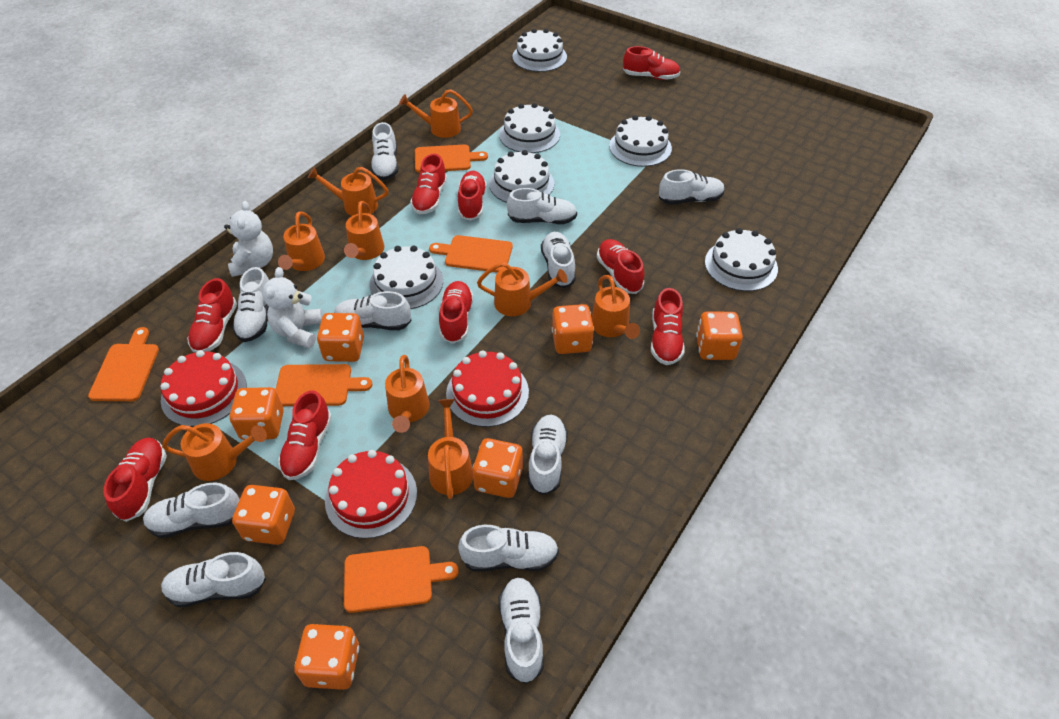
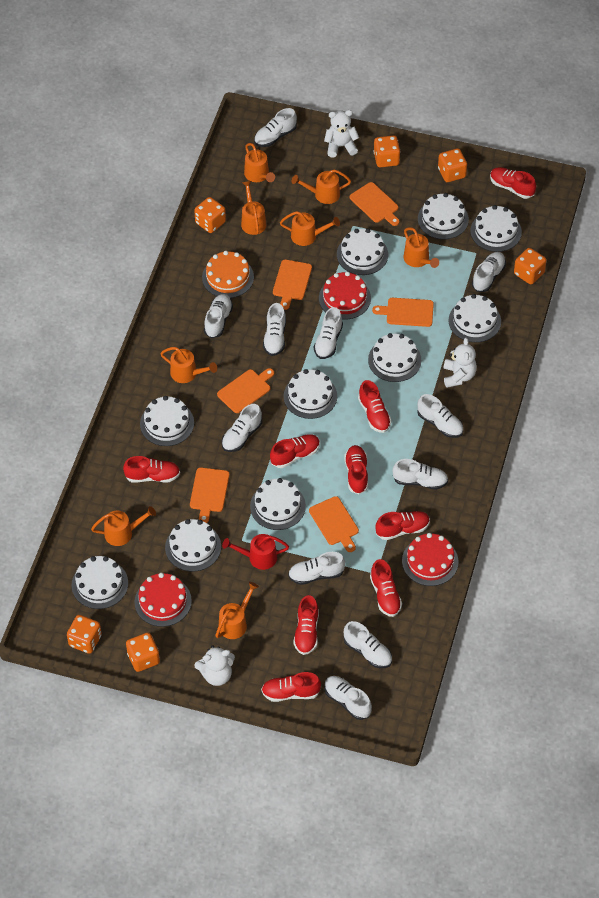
orange cake: 0 -> 1
orange cutting board: 5 -> 6
orange dice: 7 -> 6
orange watering can: 9 -> 8
red watering can: 0 -> 1
white cake: 6 -> 10
white teddy bear: 2 -> 3

